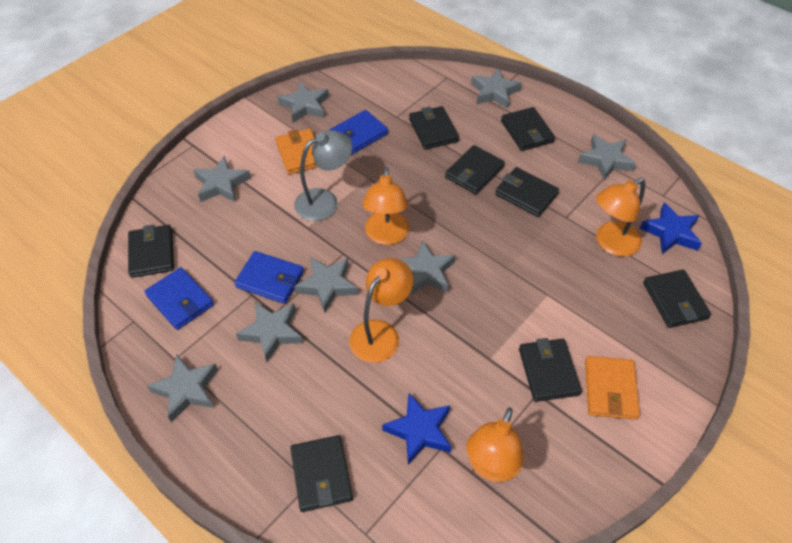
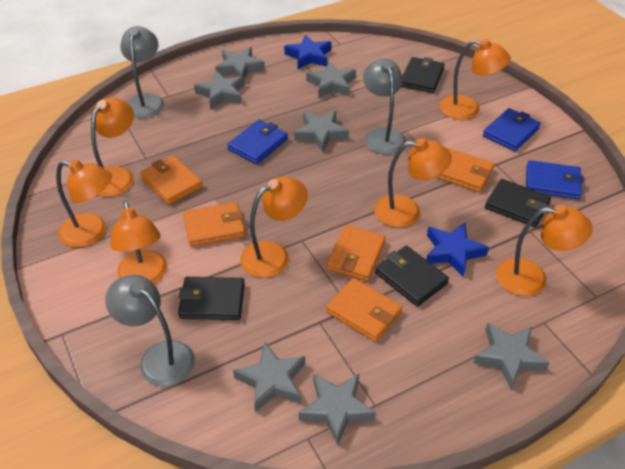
black wallet: 8 -> 4
grey lamp: 1 -> 3
grey star: 8 -> 7
orange lamp: 4 -> 7
orange wallet: 2 -> 5

